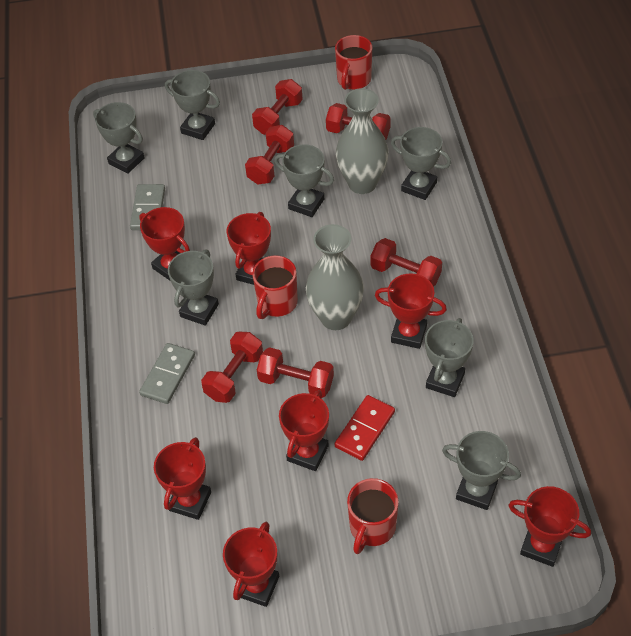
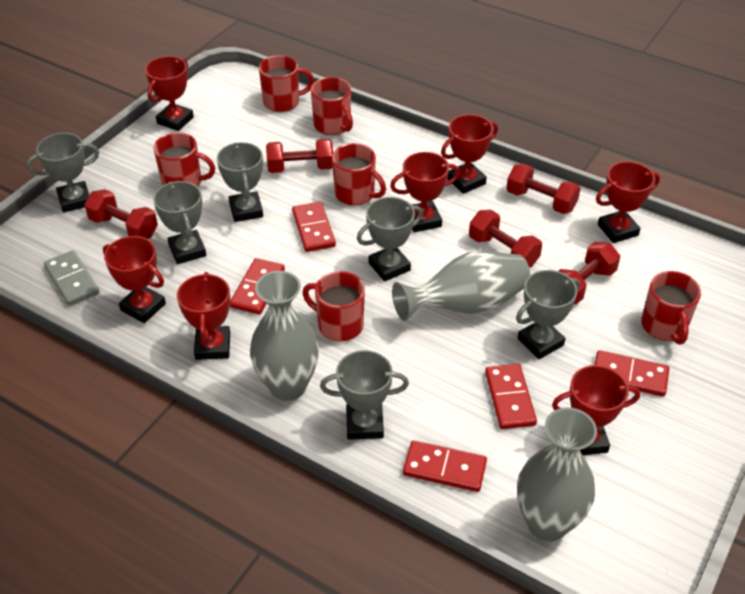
grey domino: 2 -> 1
grey trophy: 7 -> 6
grey vase: 2 -> 3
red domino: 1 -> 5
red dumbbell: 6 -> 5
red mug: 3 -> 6

